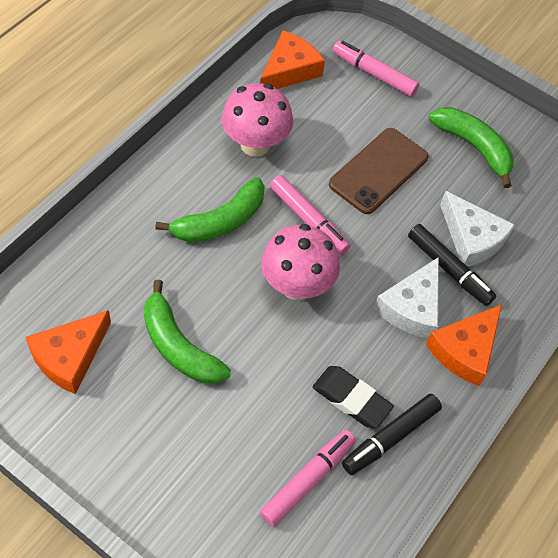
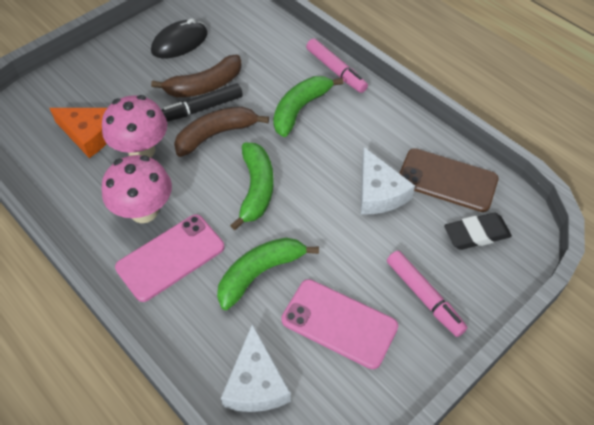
black marker: 2 -> 1
black mouse: 0 -> 1
brown banana: 0 -> 2
orange cheese: 3 -> 1
pink marker: 3 -> 2
pink phone: 0 -> 2

